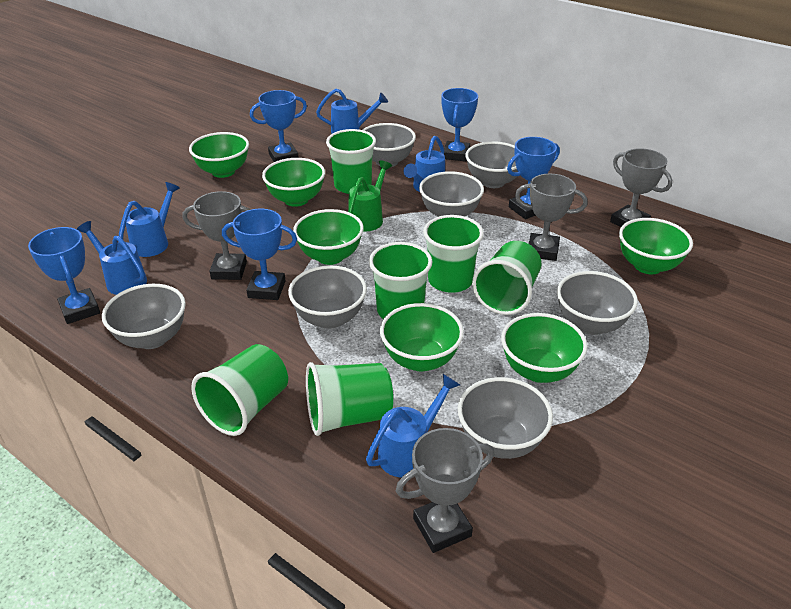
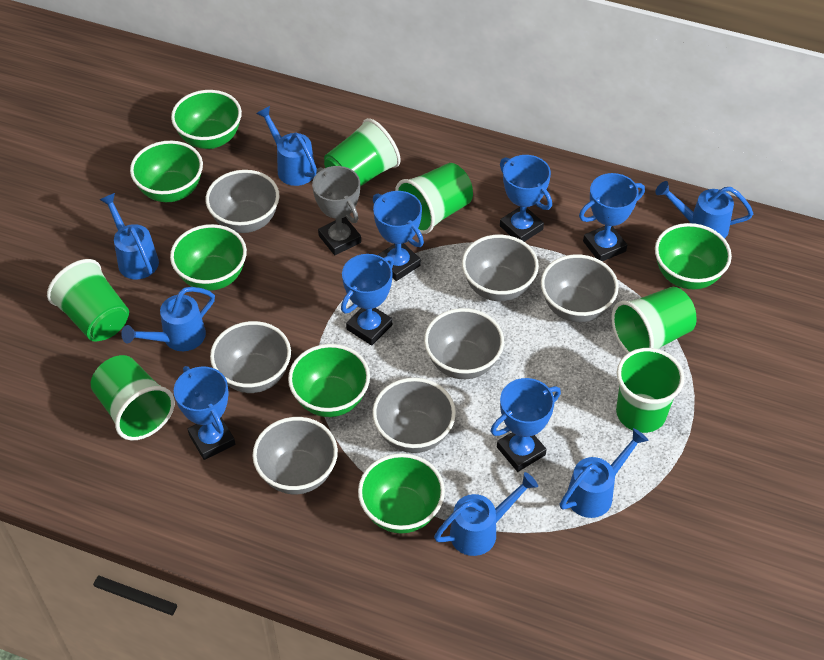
blue trophy: 5 -> 6
blue watering can: 5 -> 6
green watering can: 1 -> 0
grey trophy: 4 -> 1

